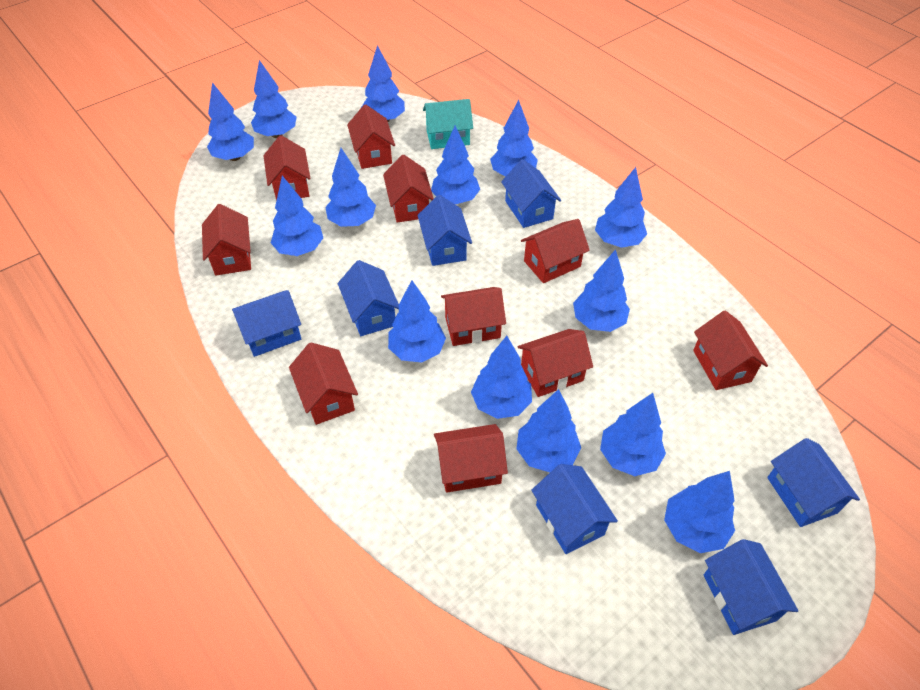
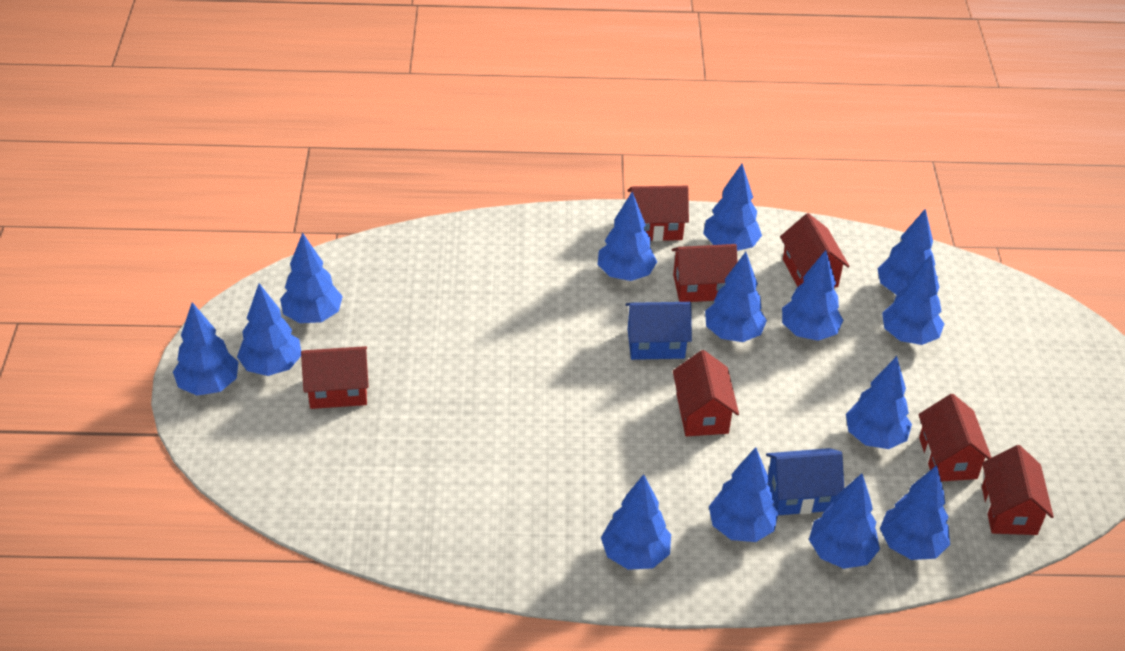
blue house: 7 -> 2
red house: 10 -> 7
turquoise house: 1 -> 0

